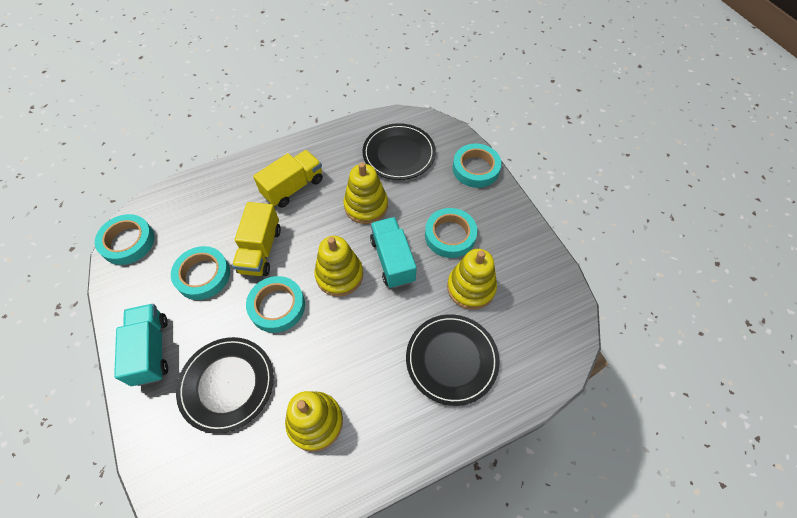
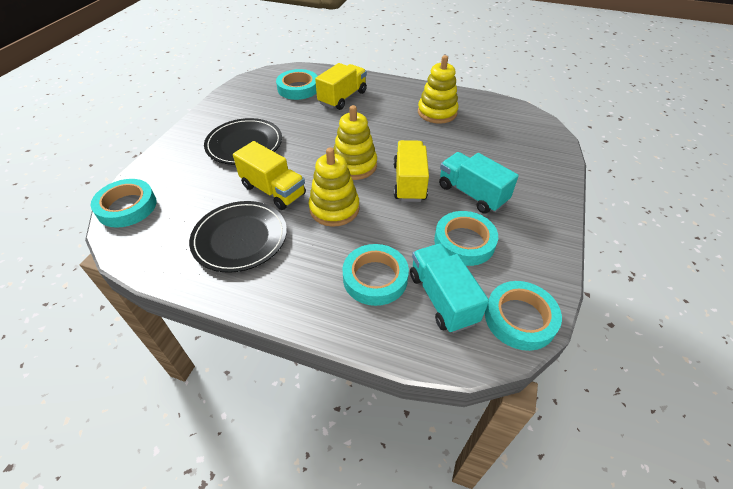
black plate: 3 -> 2
yellow stacking toy: 4 -> 3
yellow truck: 2 -> 3

